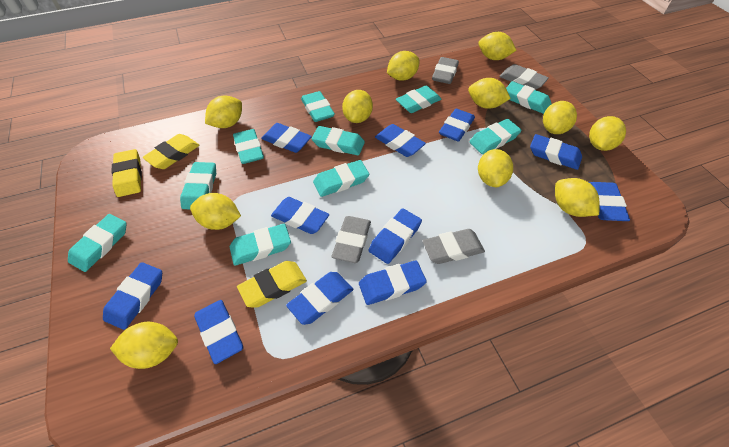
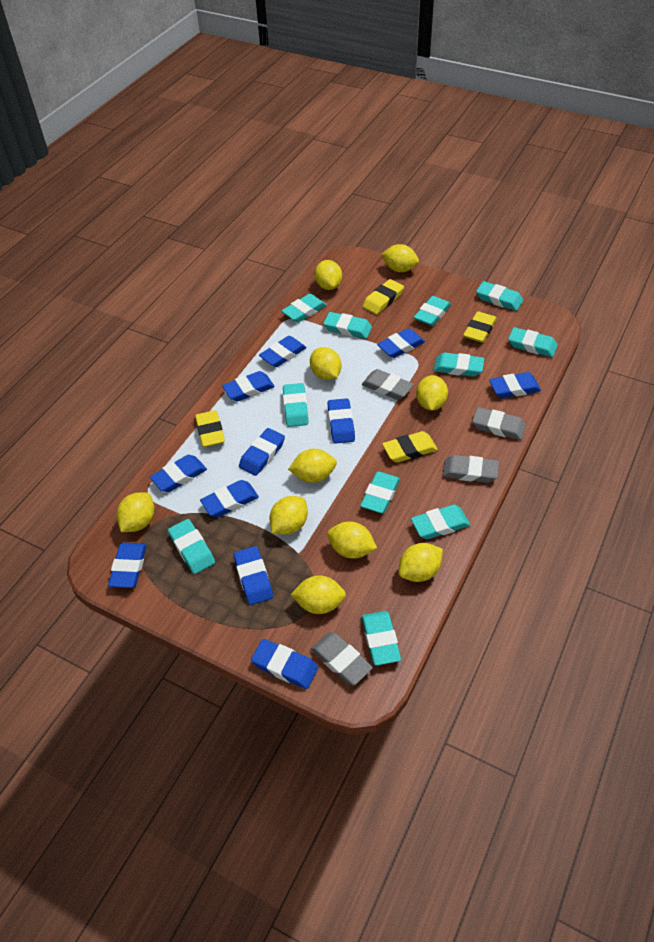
turquoise eraser: 10 -> 11
yellow eraser: 3 -> 4
yellow lemon: 11 -> 10

